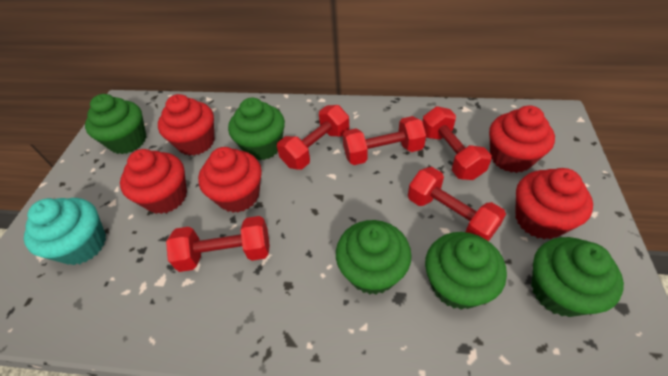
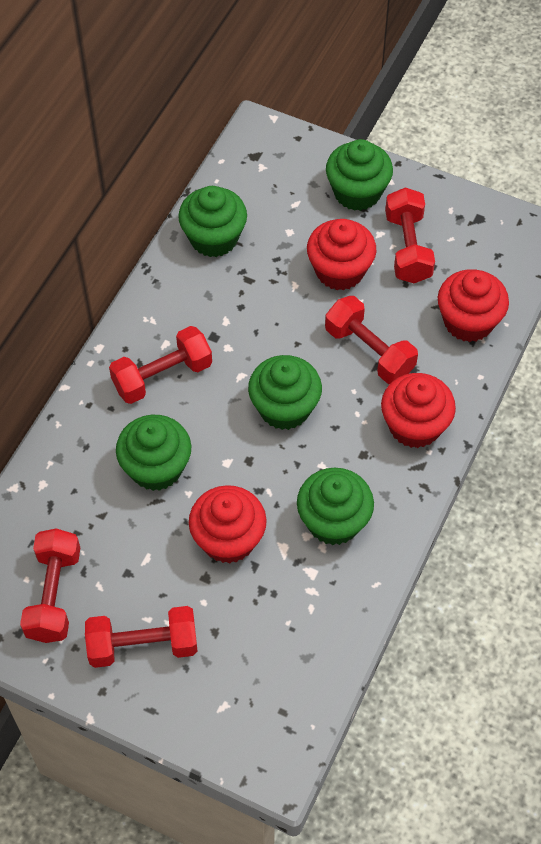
red cupcake: 5 -> 4
turquoise cupcake: 1 -> 0

